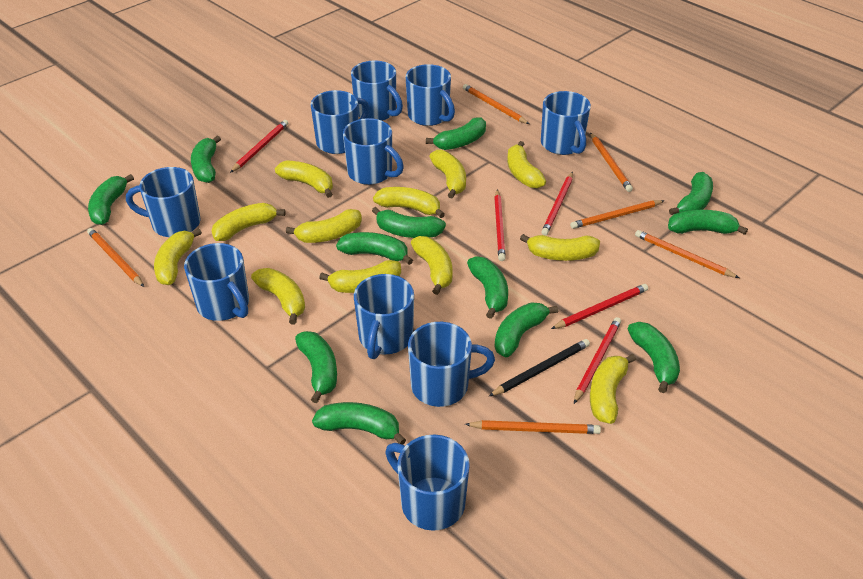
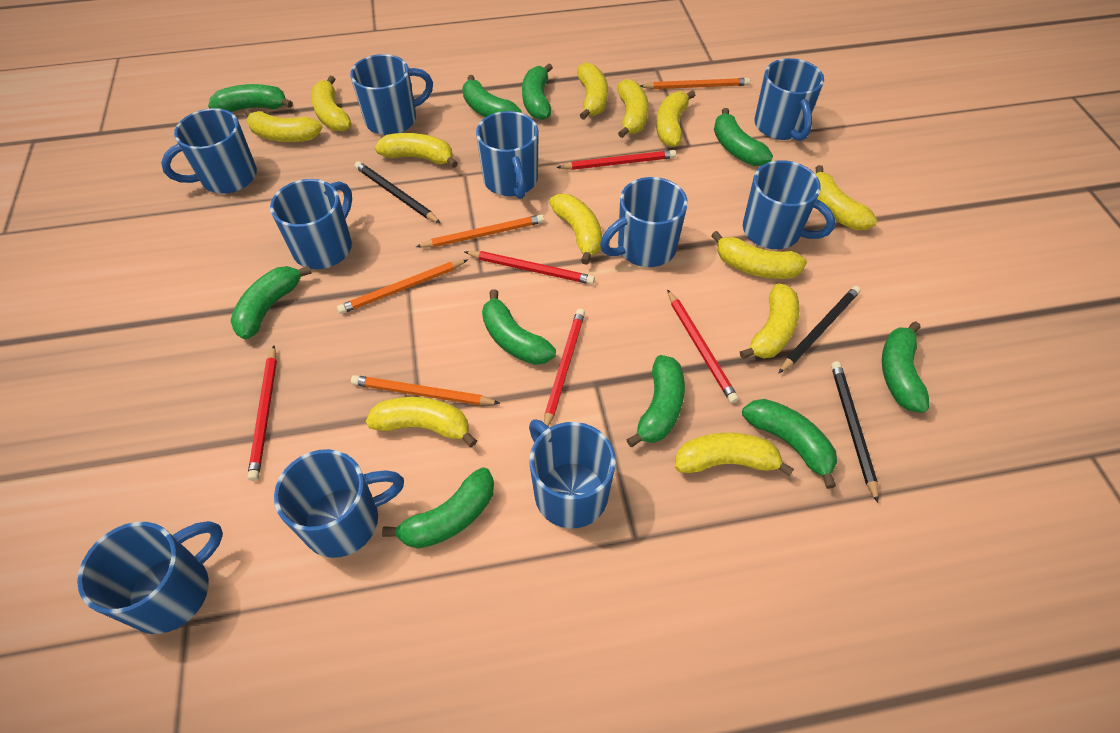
black pencil: 1 -> 3
green banana: 12 -> 10
orange pencil: 6 -> 4

